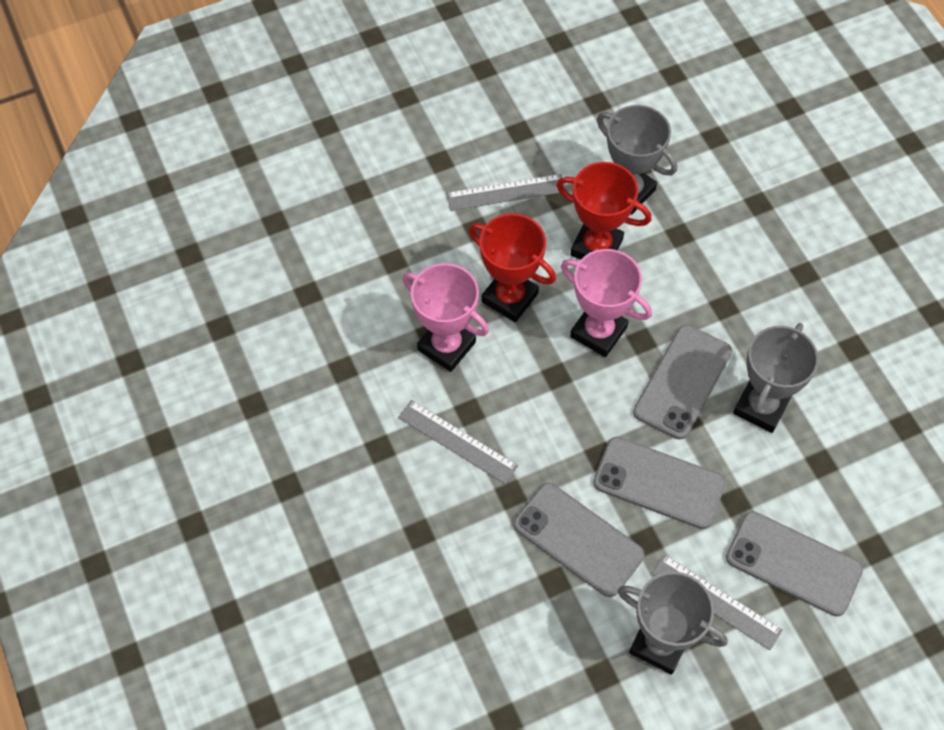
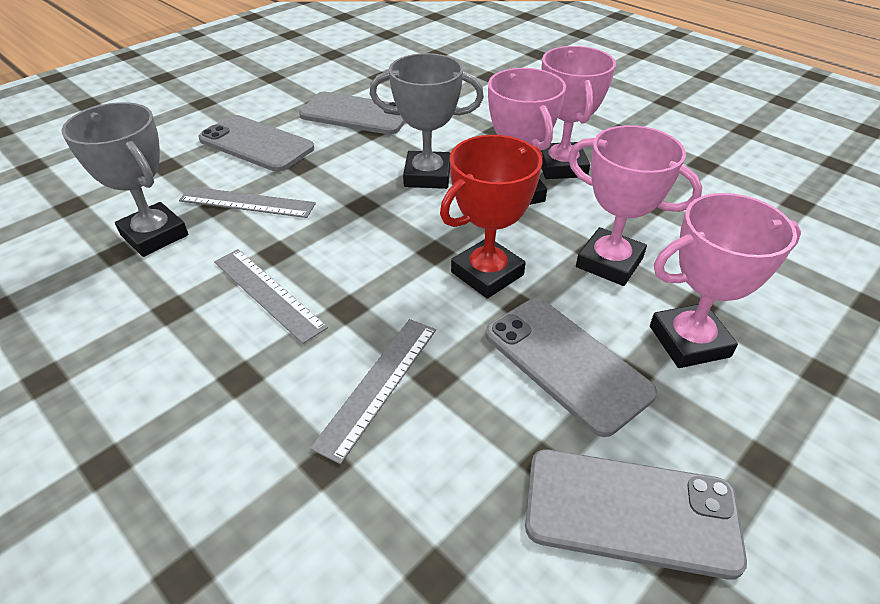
grey trophy: 3 -> 2
pink trophy: 2 -> 4
red trophy: 2 -> 1

